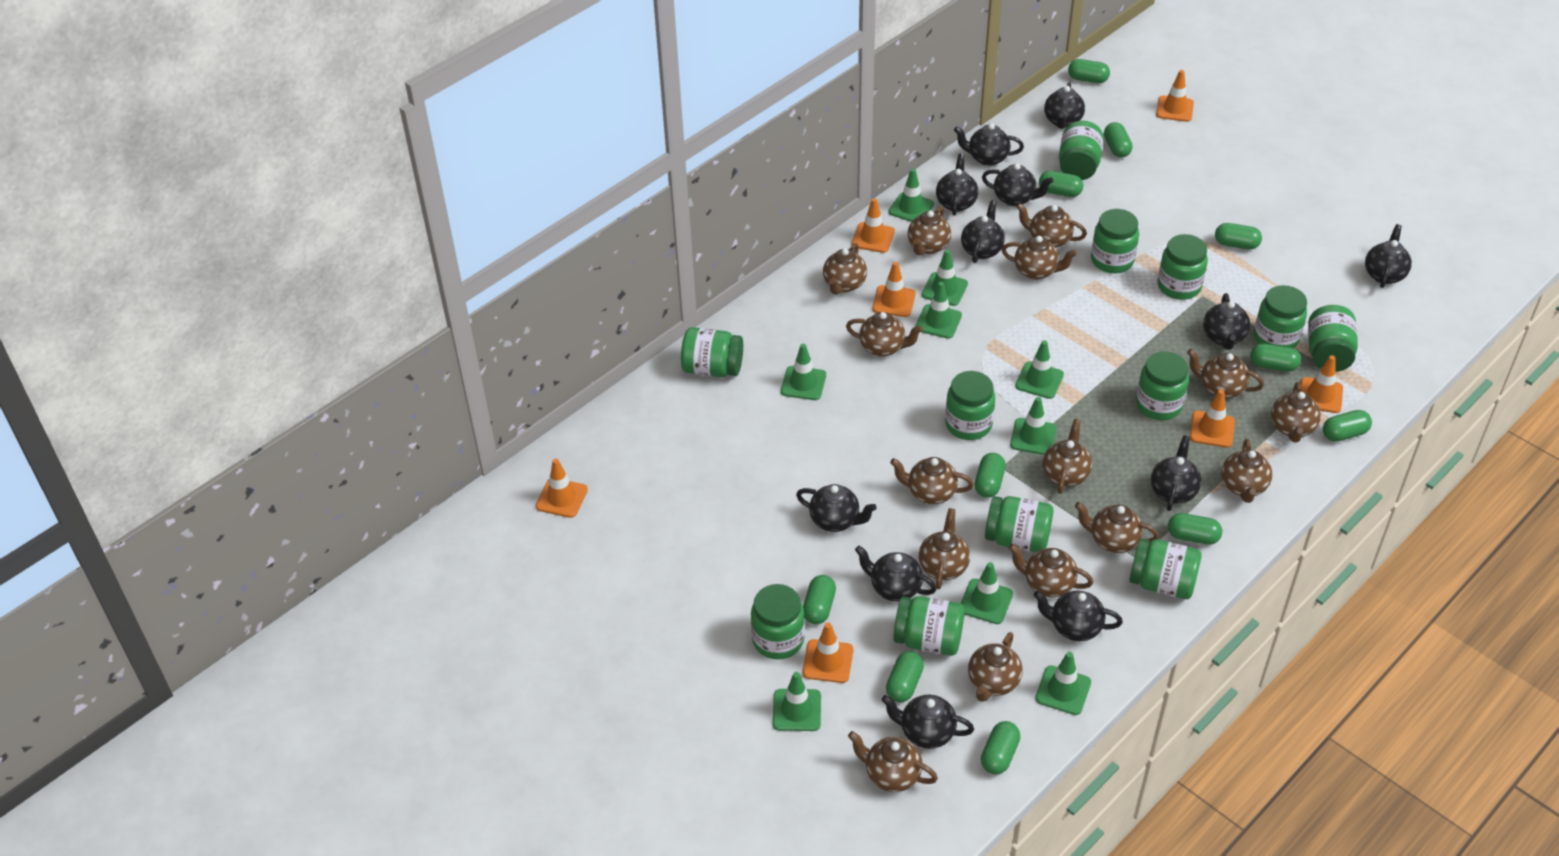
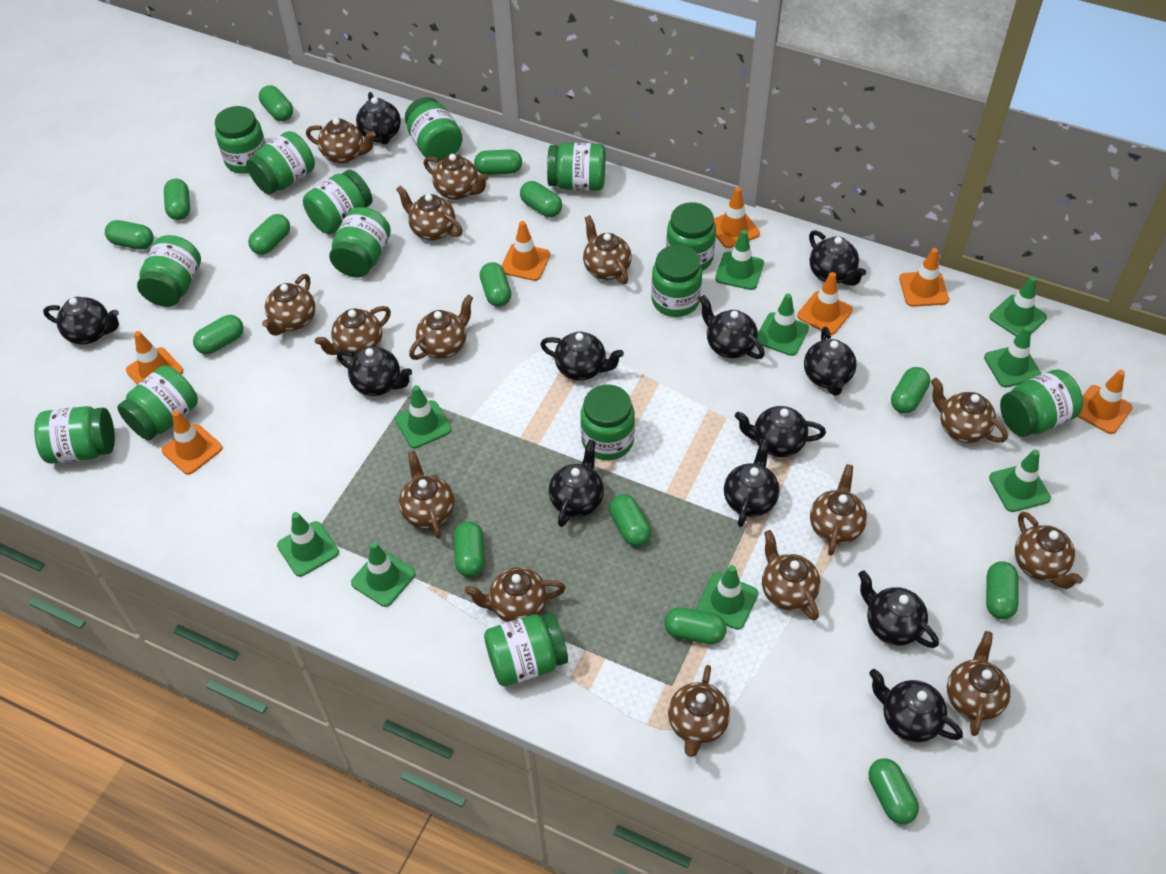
green capsule: 11 -> 14
green jar: 12 -> 14

